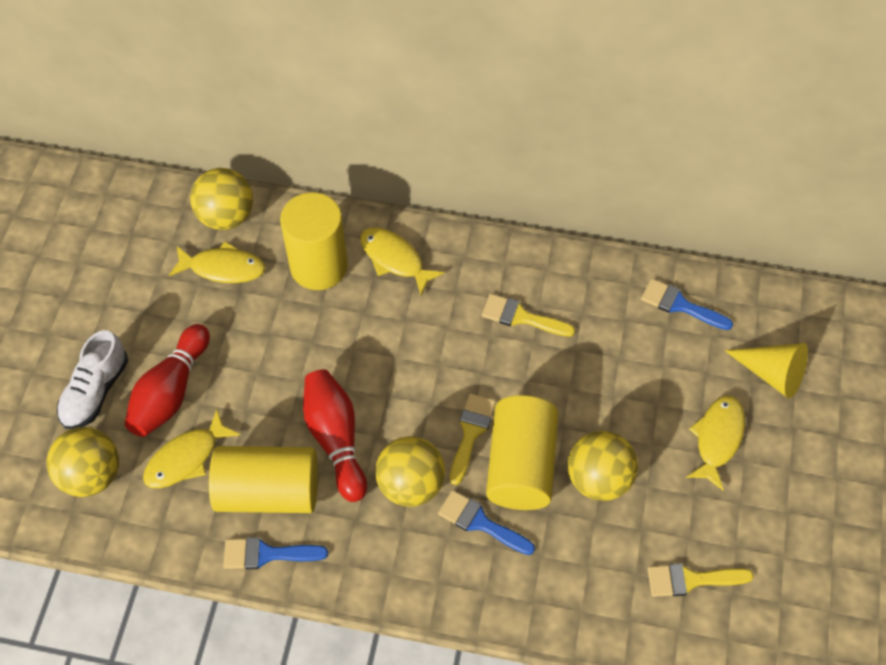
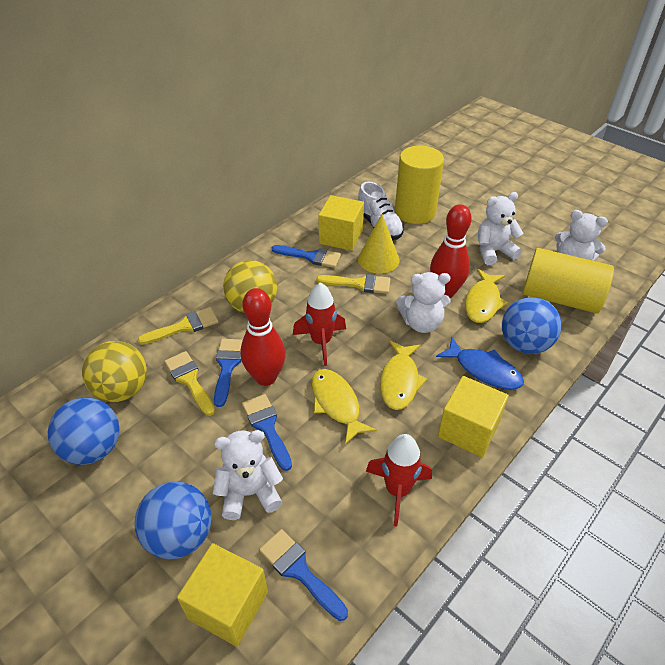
blue ball: 0 -> 3
blue brush: 3 -> 4
blue fish: 0 -> 1
red rocket: 0 -> 2
white teddy bear: 0 -> 4
yellow ball: 4 -> 2
yellow cube: 0 -> 3
yellow cylinder: 3 -> 2
yellow fish: 4 -> 3

